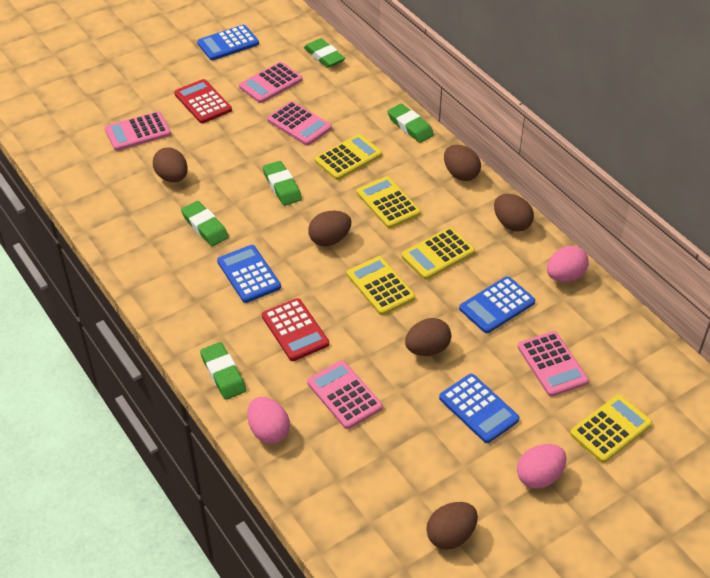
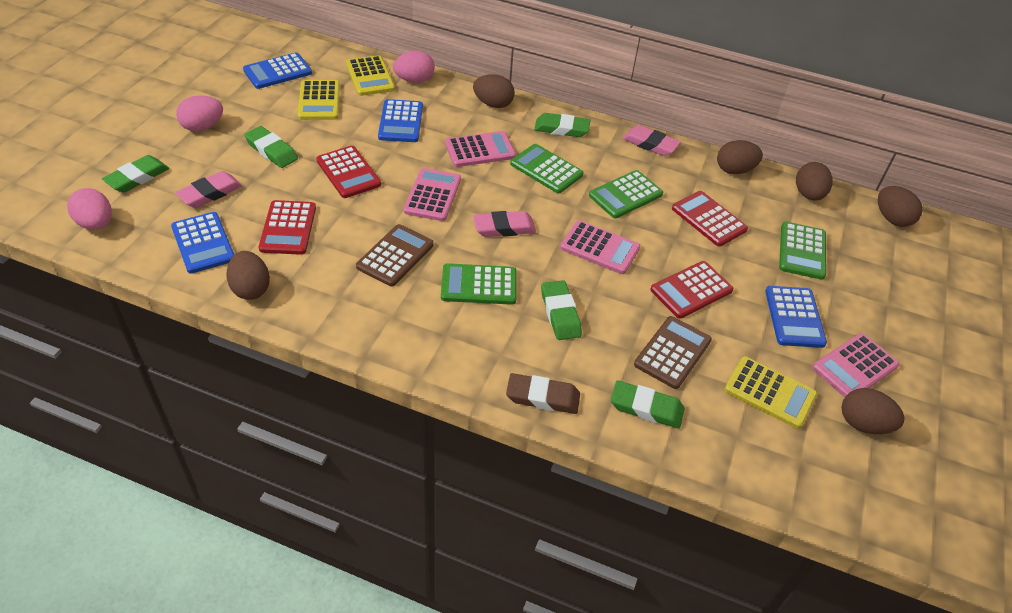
brown calculator: 0 -> 2
brown eraser: 0 -> 1
green calculator: 0 -> 4
pink calculator: 5 -> 4
pink eraser: 0 -> 3
red calculator: 2 -> 4
yellow calculator: 5 -> 3

